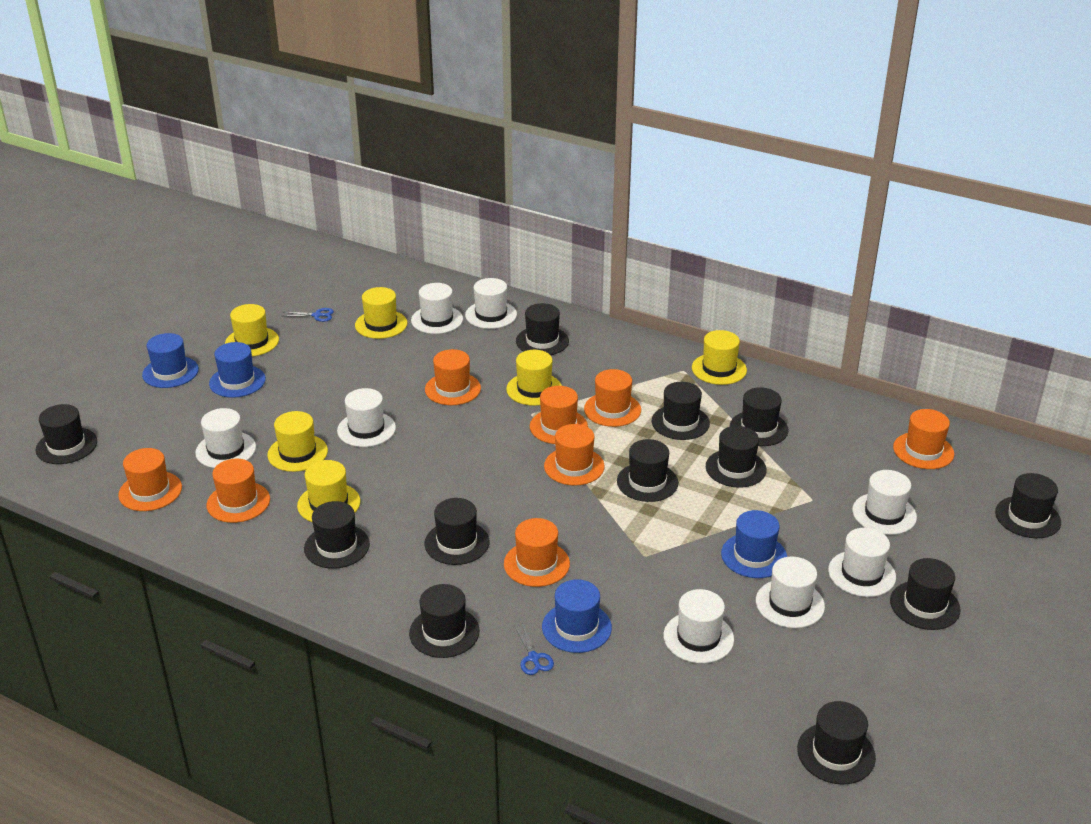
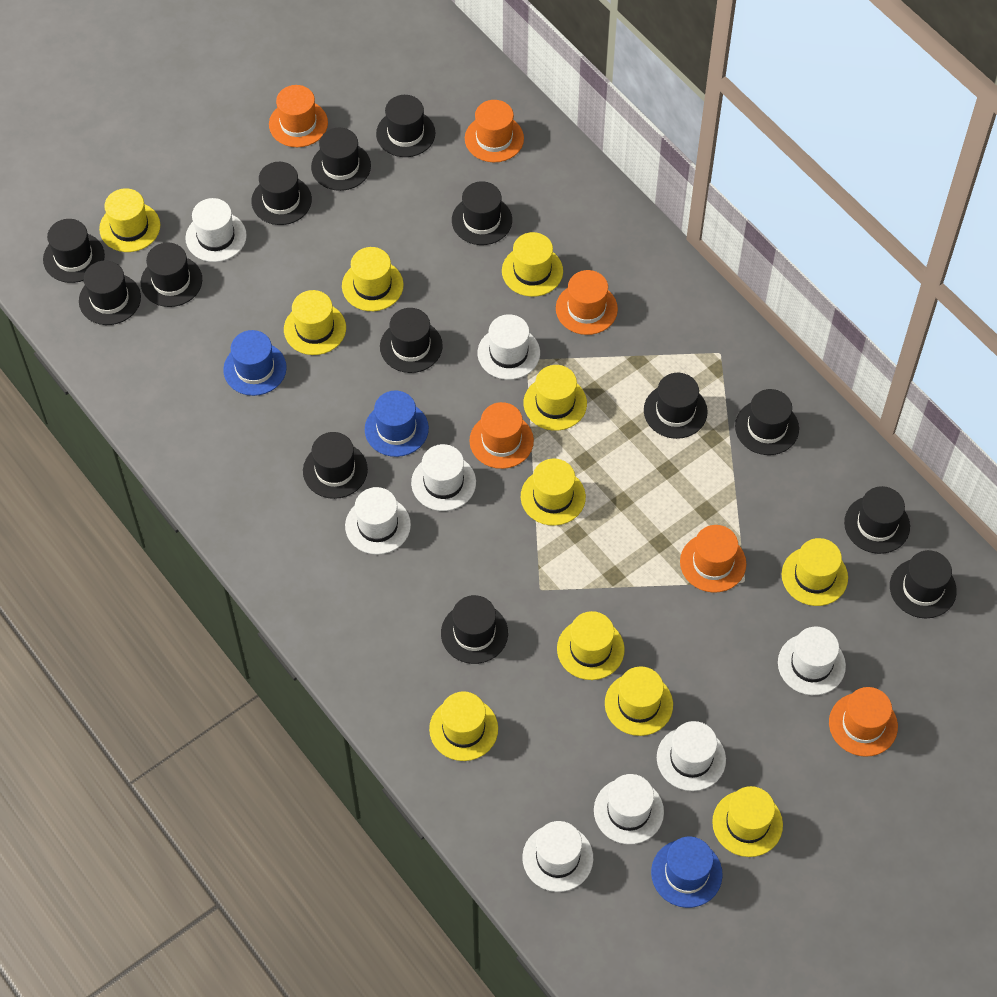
black hat: 12 -> 14
blue hat: 4 -> 3
blue scissors: 2 -> 0
orange hat: 8 -> 6
yellow hat: 6 -> 11

